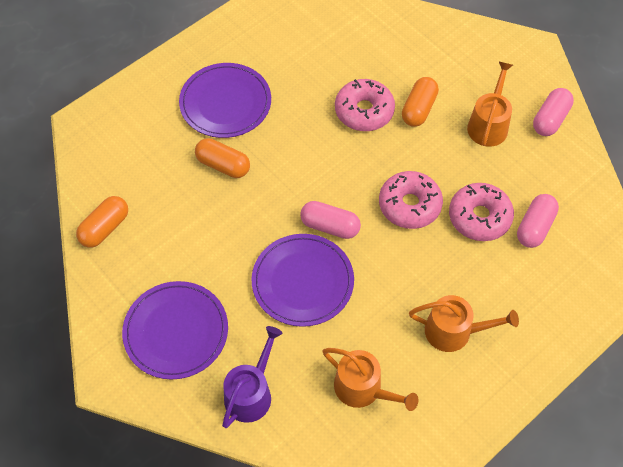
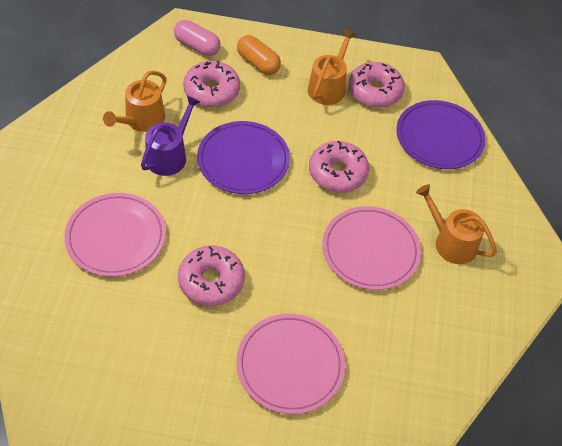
orange capsule: 3 -> 1
pink capsule: 3 -> 1
pink donut: 3 -> 4
pink plate: 0 -> 3
purple plate: 3 -> 2

